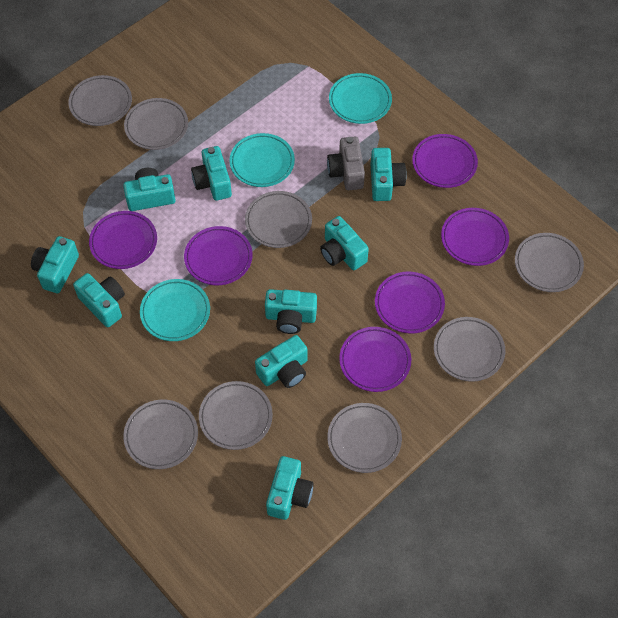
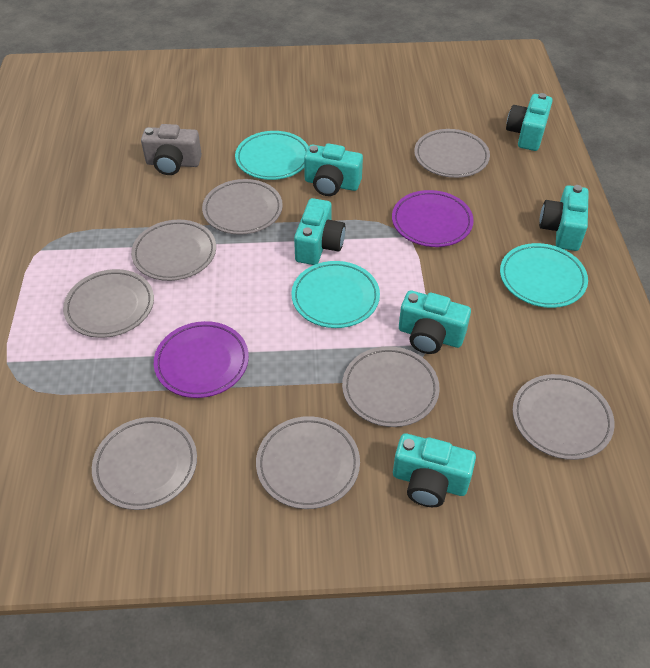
purple plate: 6 -> 2
turquoise camera: 9 -> 6

